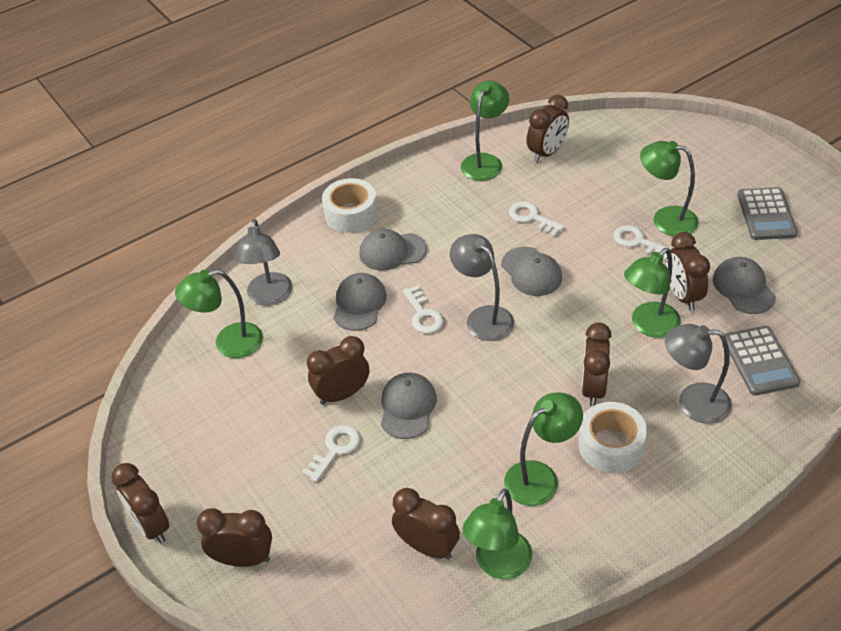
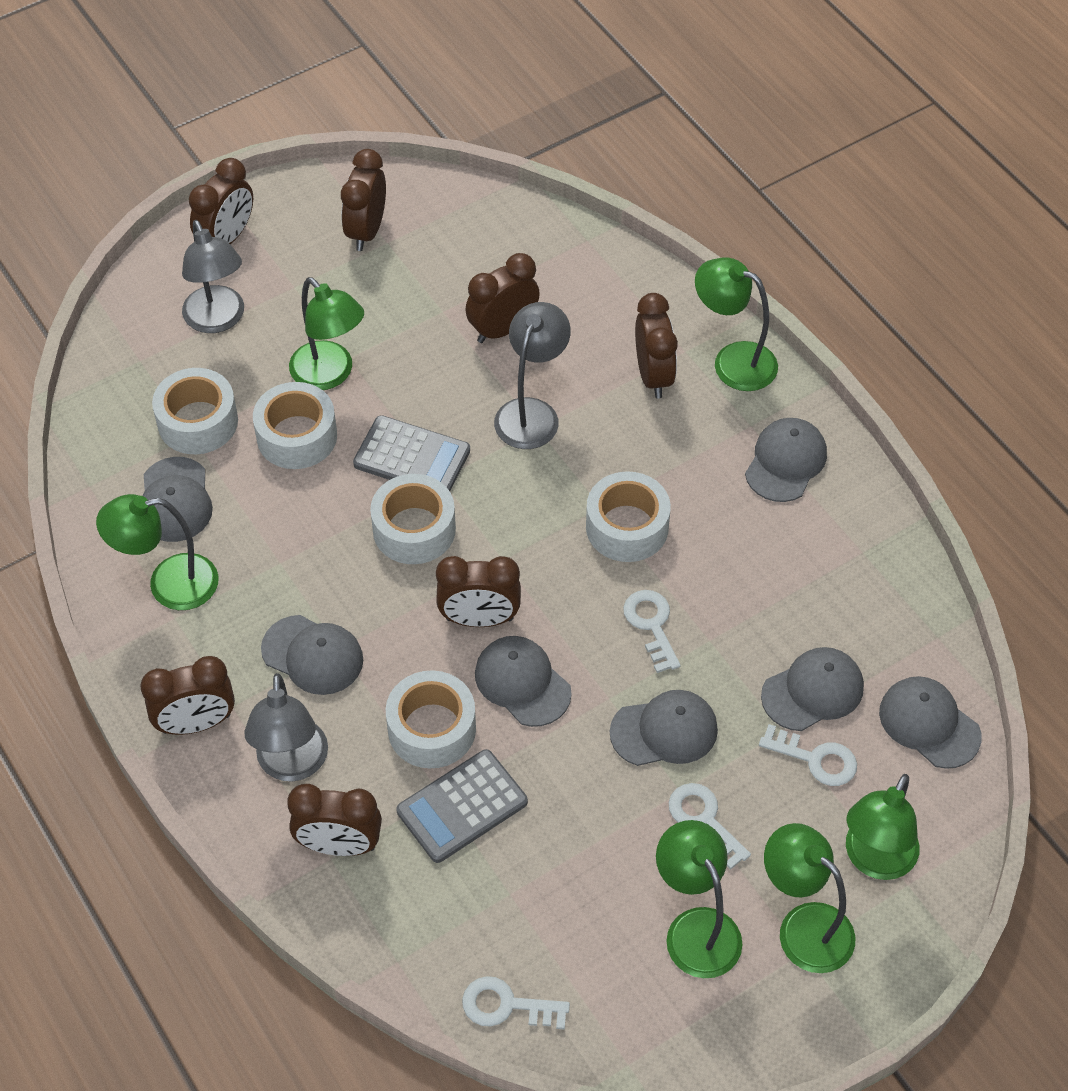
grey cap: 5 -> 7
white tape: 2 -> 5

